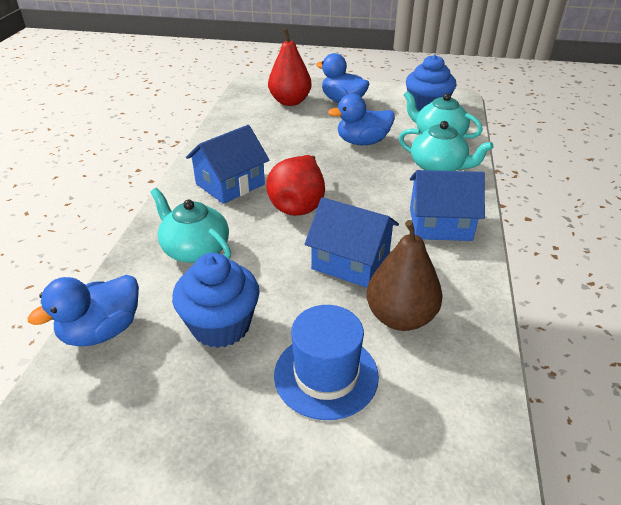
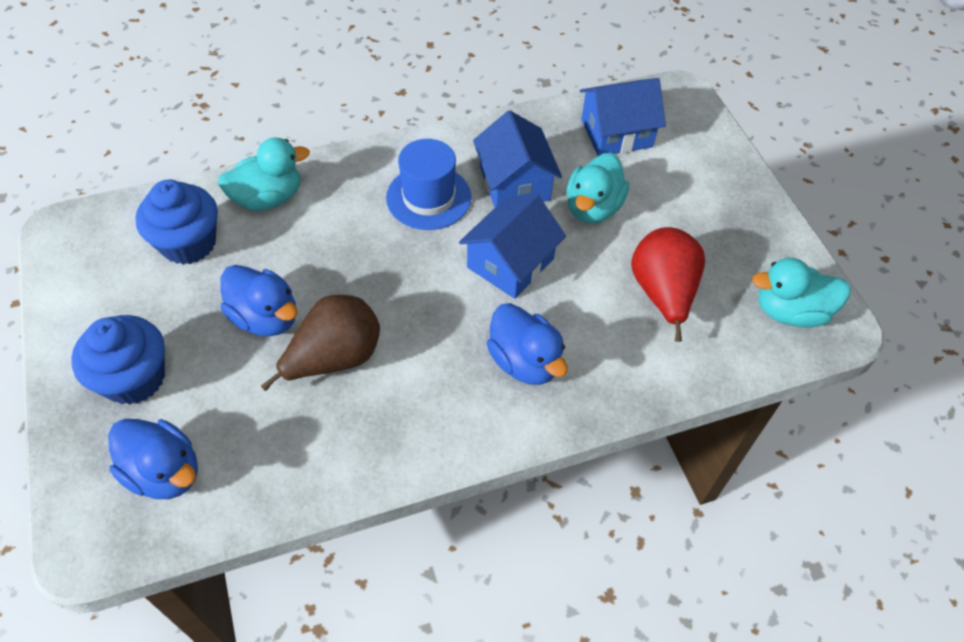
red pear: 2 -> 1
turquoise duck: 0 -> 3
turquoise teapot: 3 -> 0

